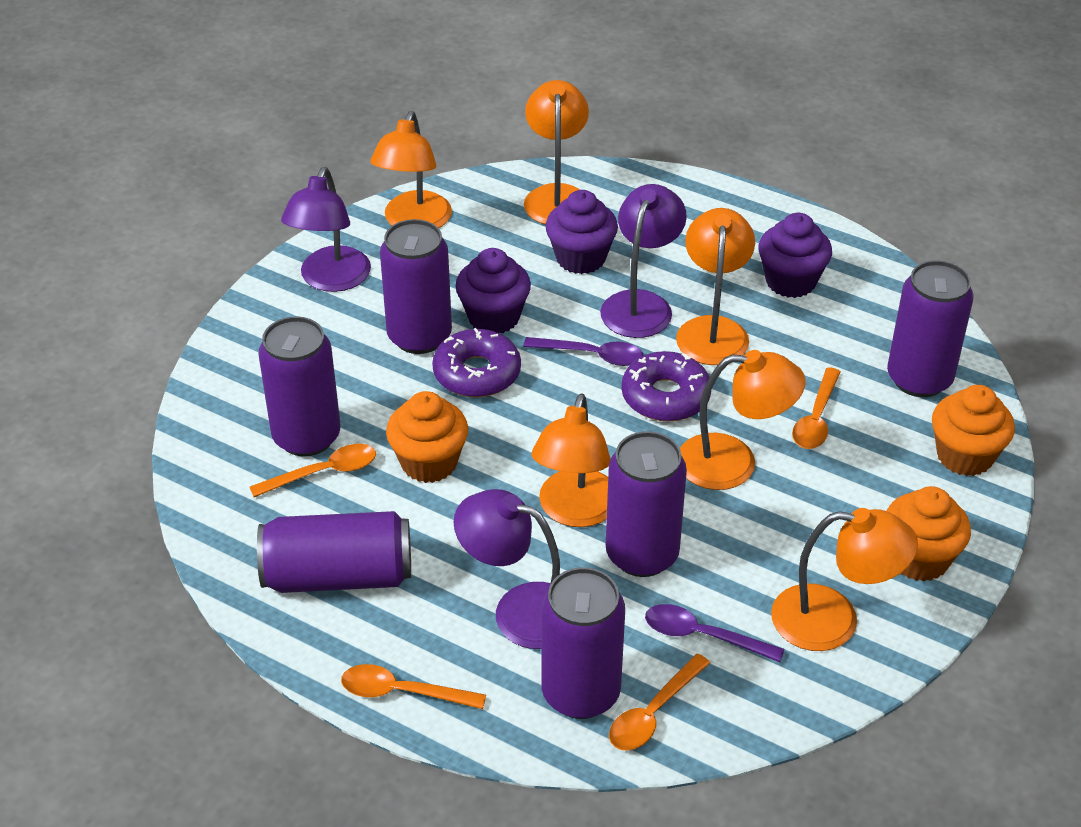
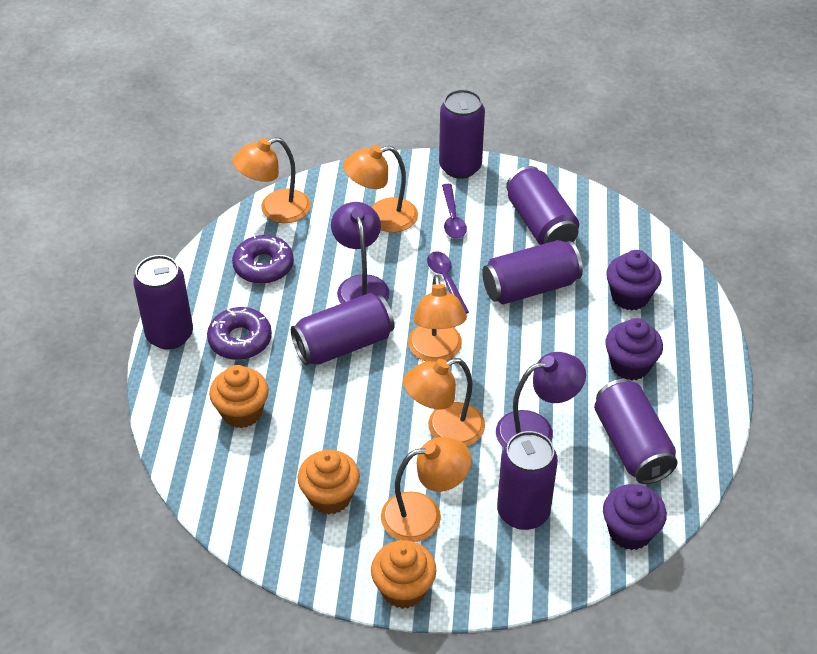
orange lamp: 6 -> 5
orange spoon: 4 -> 0
purple can: 6 -> 7
purple lamp: 3 -> 2

